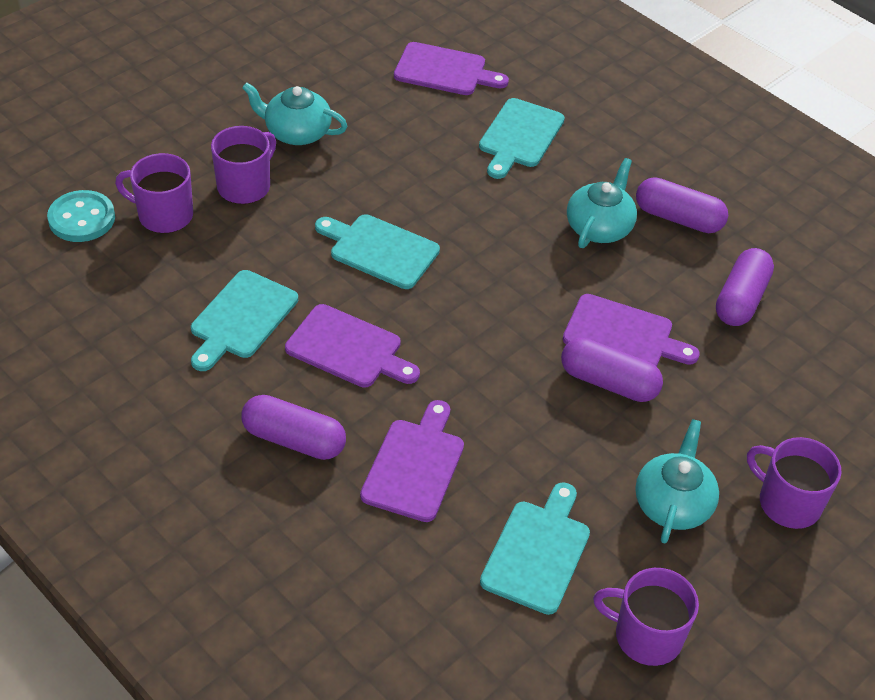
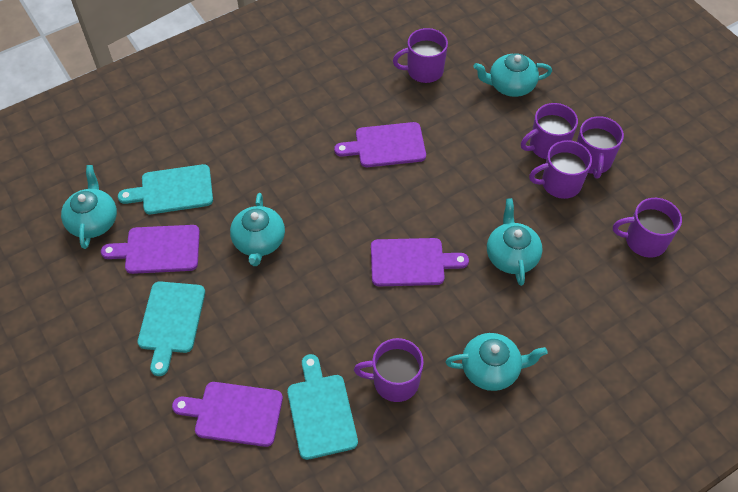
purple capsule: 4 -> 0
purple mug: 4 -> 6
turquoise button: 1 -> 0
turquoise cutting board: 4 -> 3
turquoise teapot: 3 -> 5

